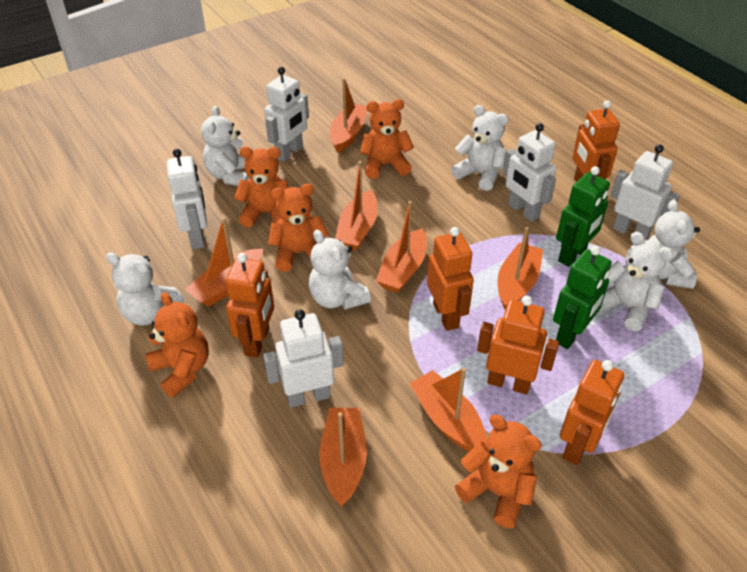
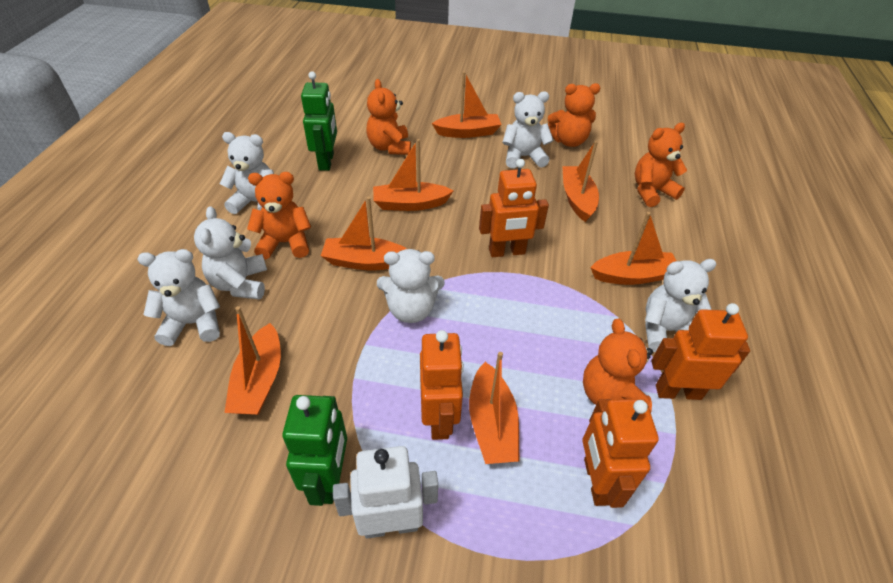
orange robot: 5 -> 4
white robot: 5 -> 1

